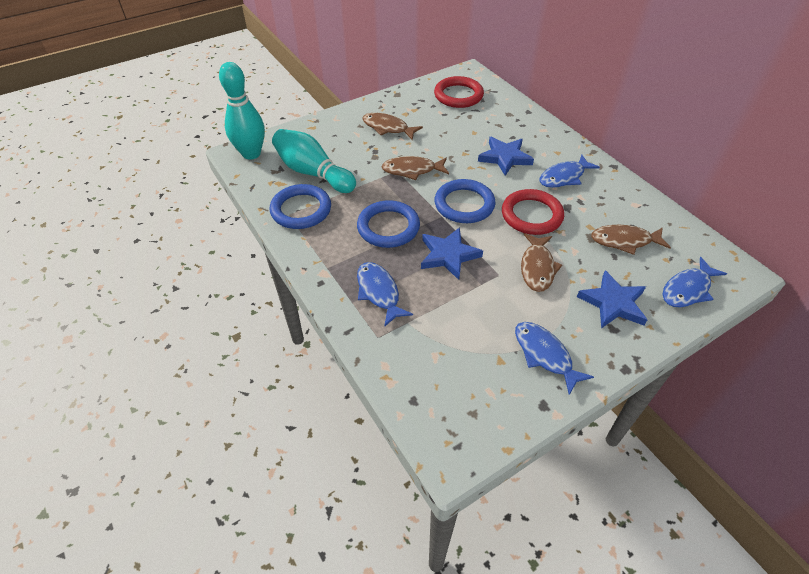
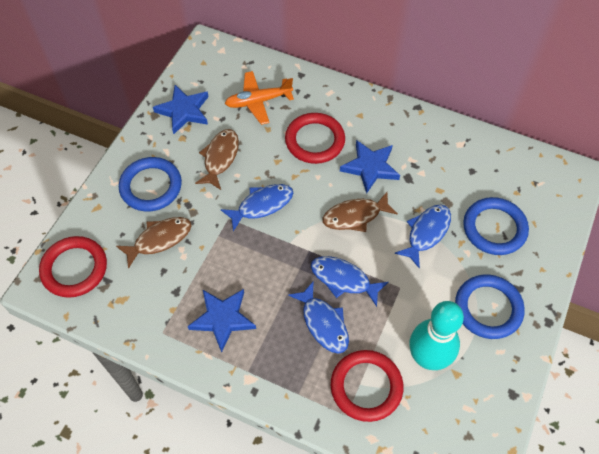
brown fish: 4 -> 3
orange plane: 0 -> 1
red ring: 2 -> 3
turquoise bowling pin: 2 -> 1

